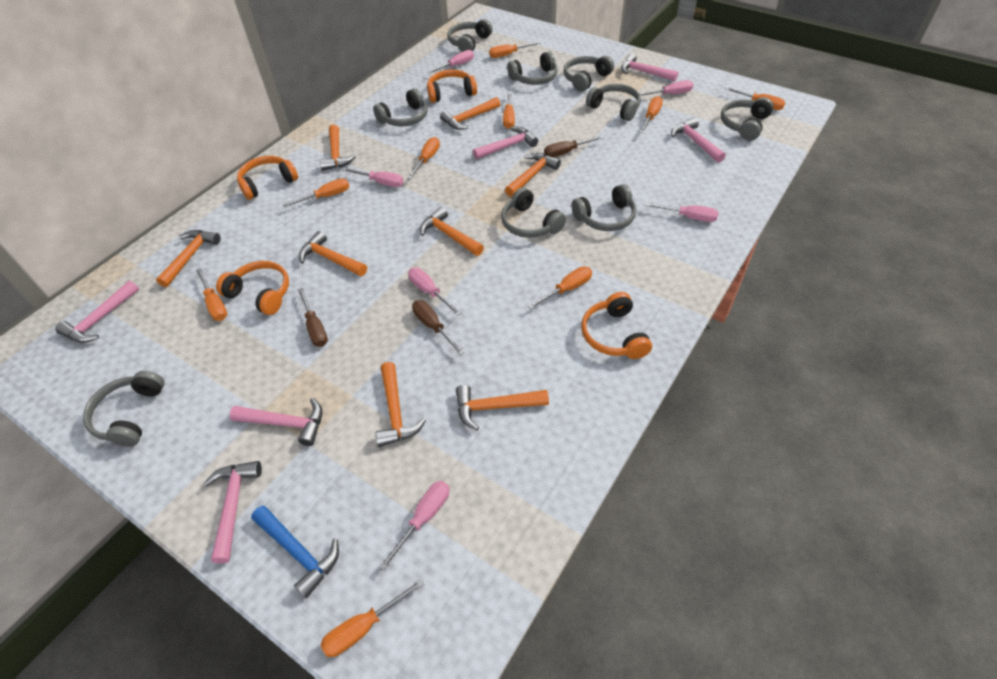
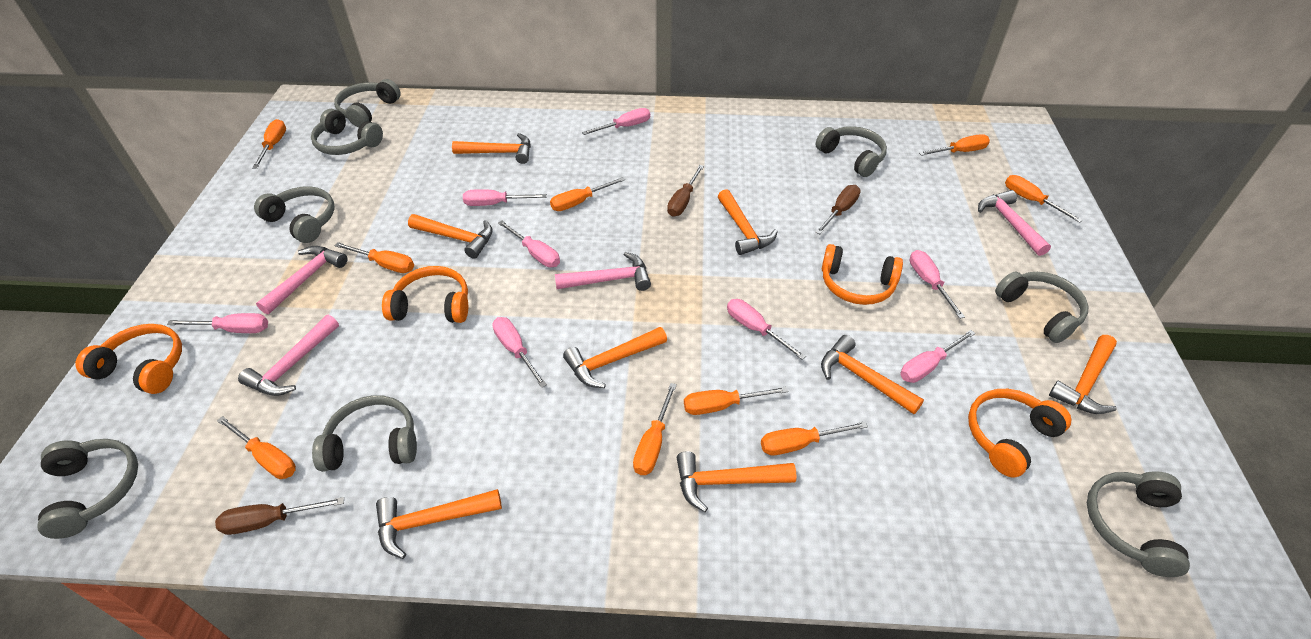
blue hammer: 1 -> 0
grey headphones: 9 -> 8
pink hammer: 6 -> 4
pink screwdriver: 6 -> 8

